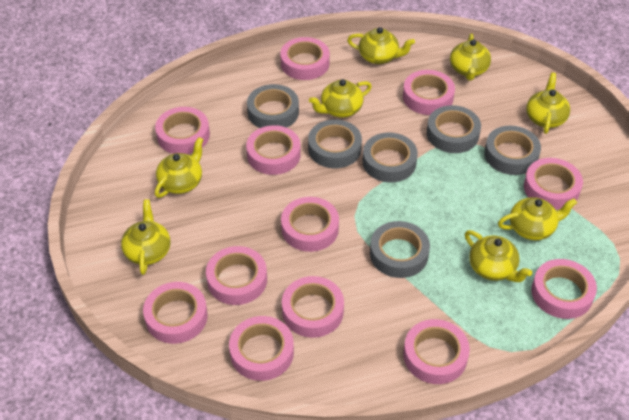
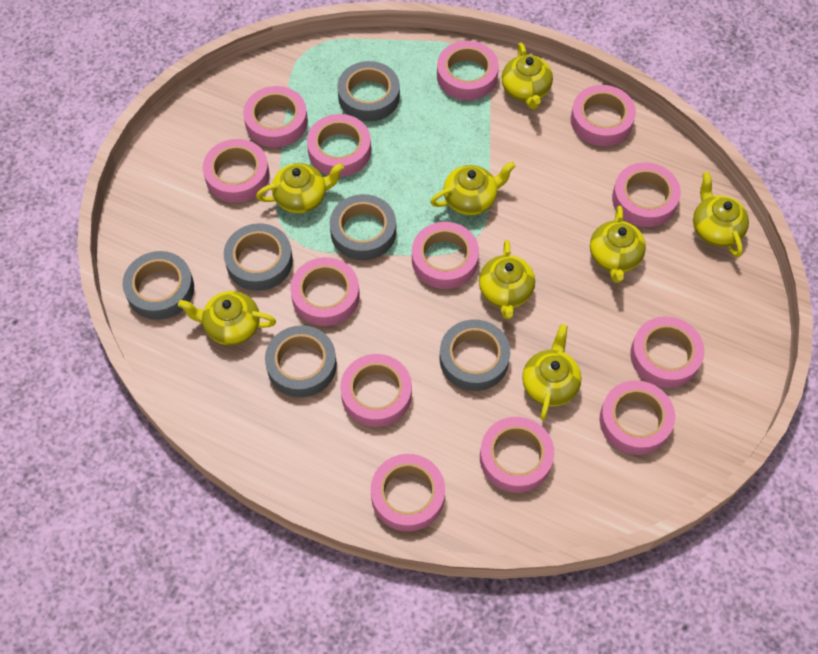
pink tape: 12 -> 13

